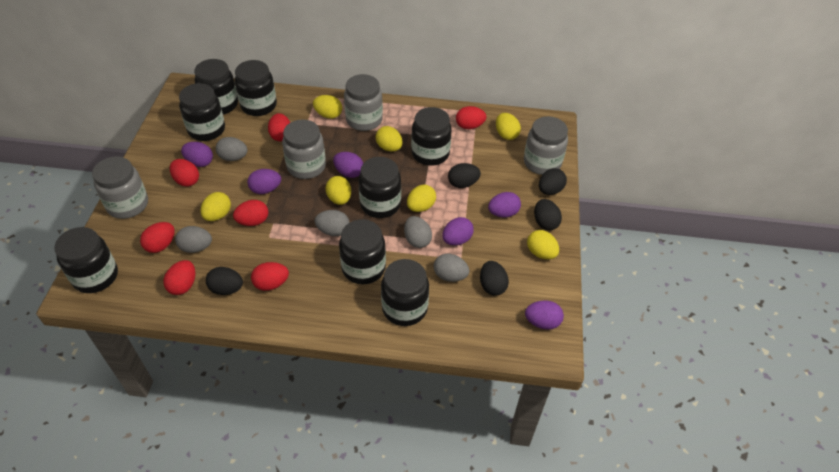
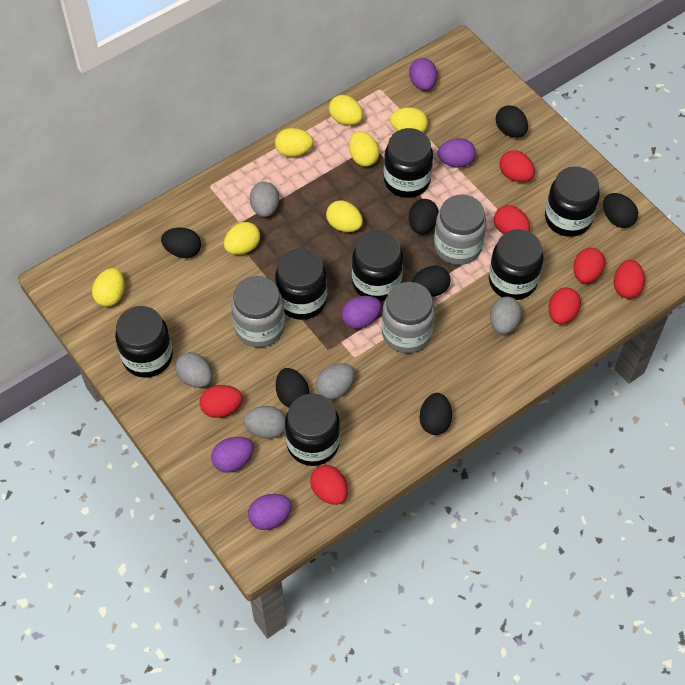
black egg: 5 -> 7
black jar: 8 -> 7
grey jar: 4 -> 3
purple egg: 6 -> 5

